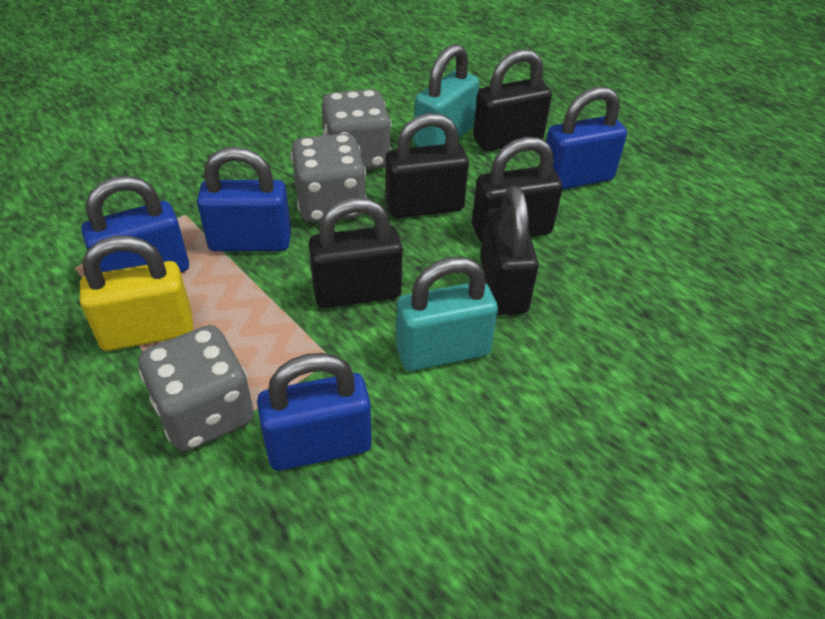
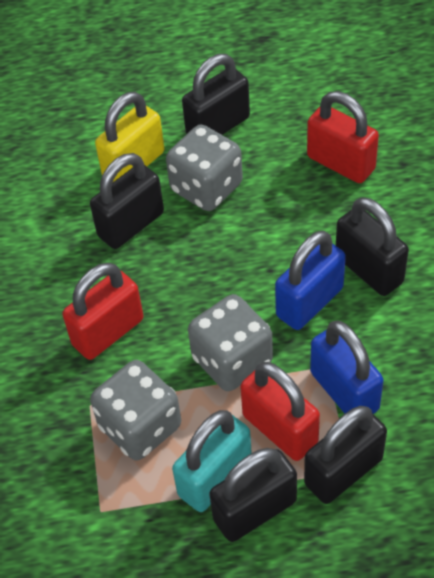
blue padlock: 4 -> 2
red padlock: 0 -> 3
turquoise padlock: 2 -> 1

